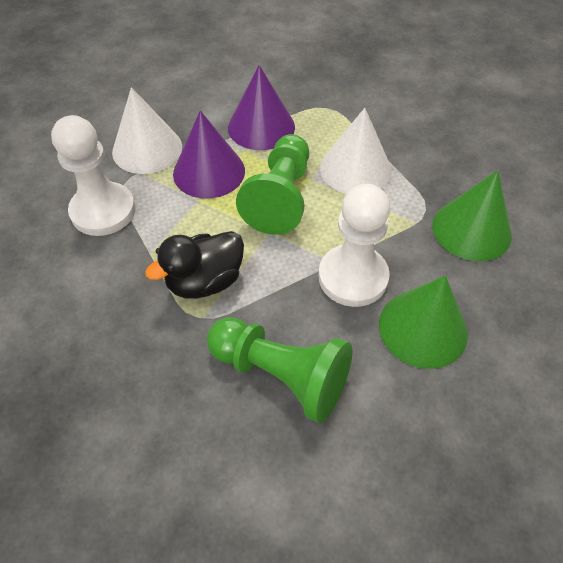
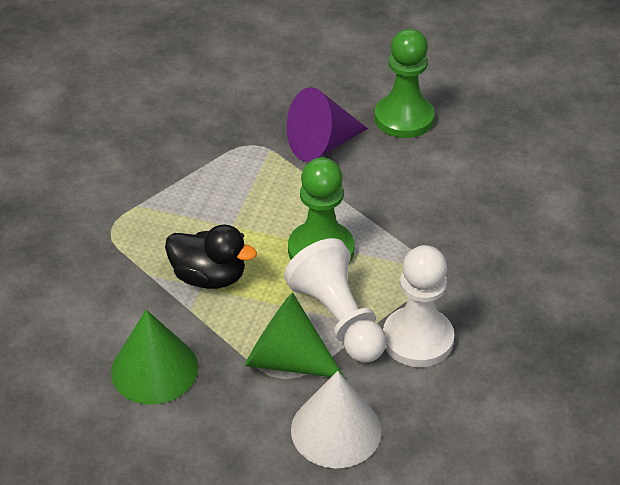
purple cone: 2 -> 1
white cone: 2 -> 1

